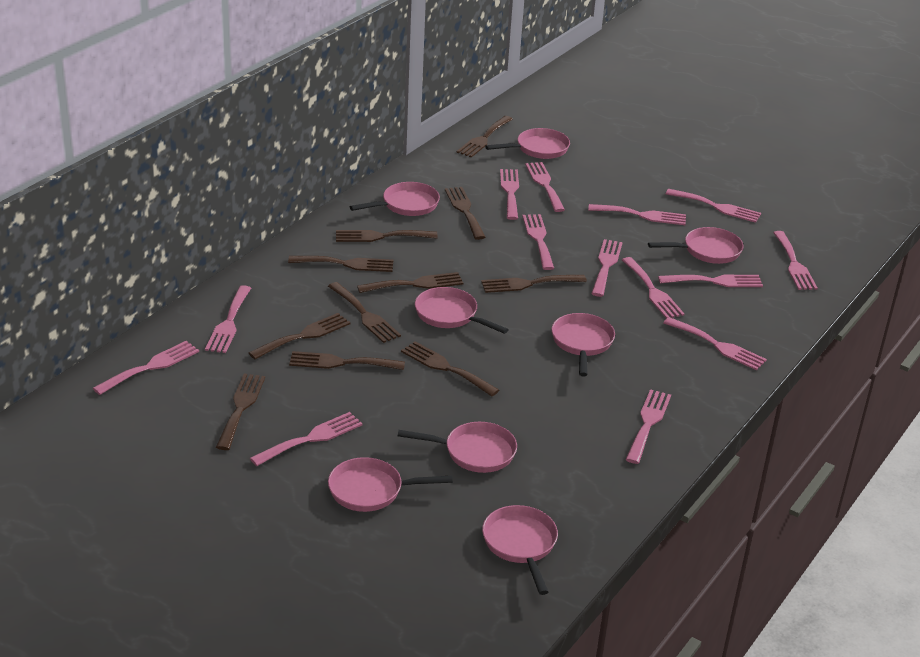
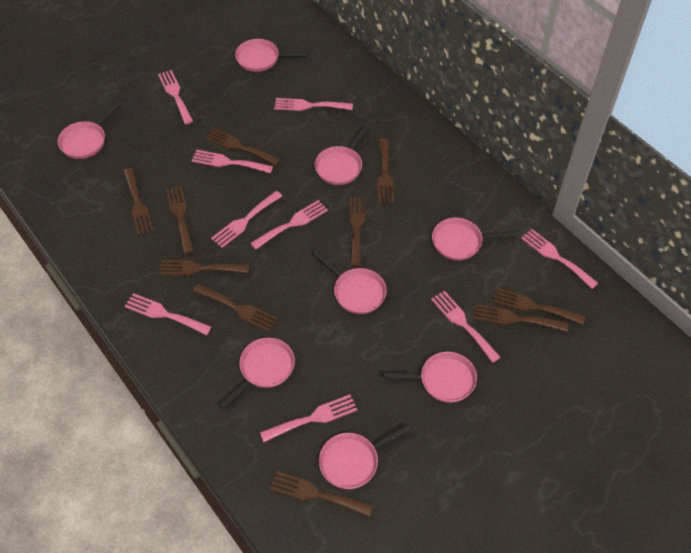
brown fork: 11 -> 10
pink fork: 14 -> 9

